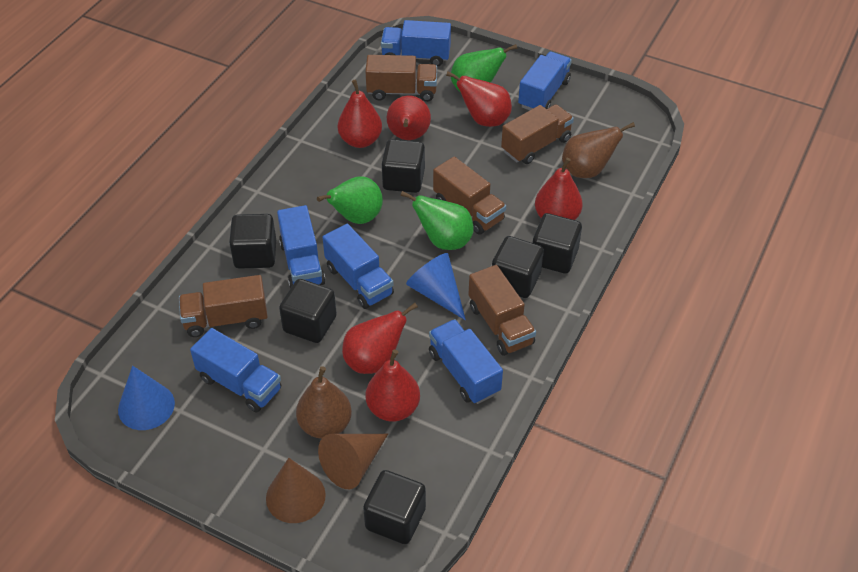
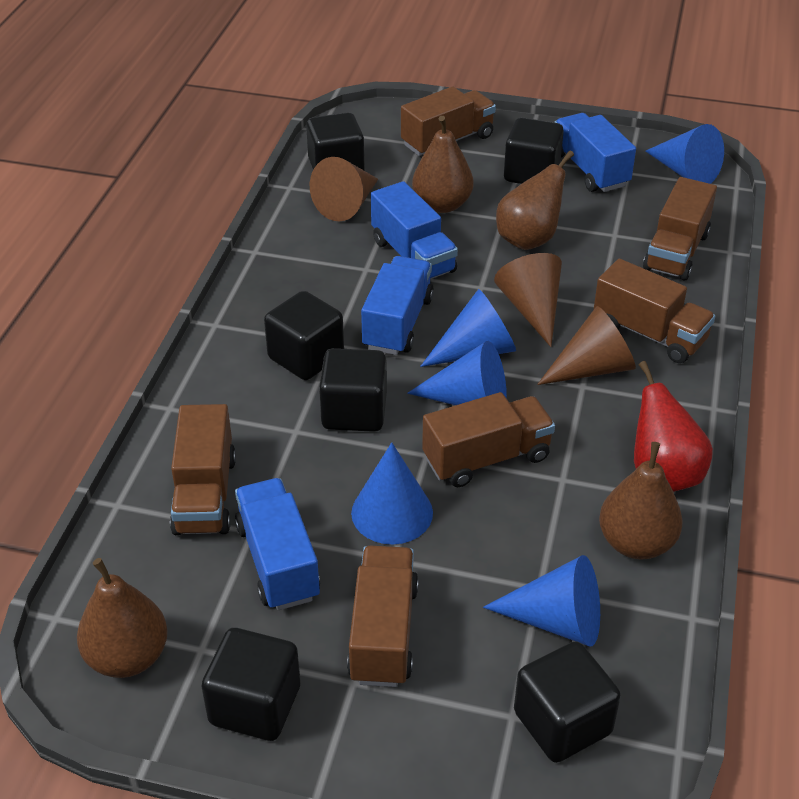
blue cone: 2 -> 5
blue truck: 6 -> 4
brown cone: 2 -> 3
brown pear: 2 -> 4
brown truck: 5 -> 6
green pear: 3 -> 0
red pear: 6 -> 1

